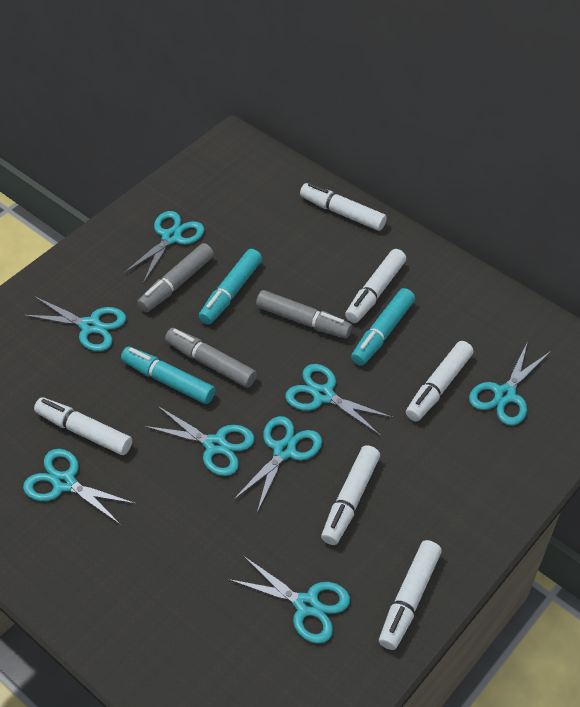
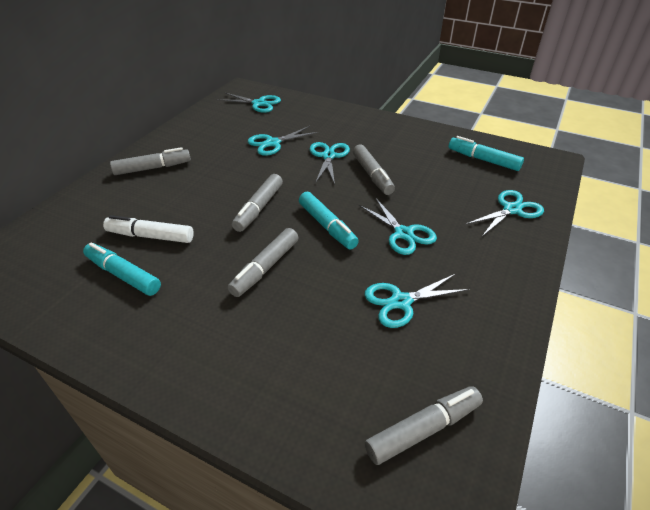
grey marker: 3 -> 5
turquoise scissors: 8 -> 6
white marker: 6 -> 1

